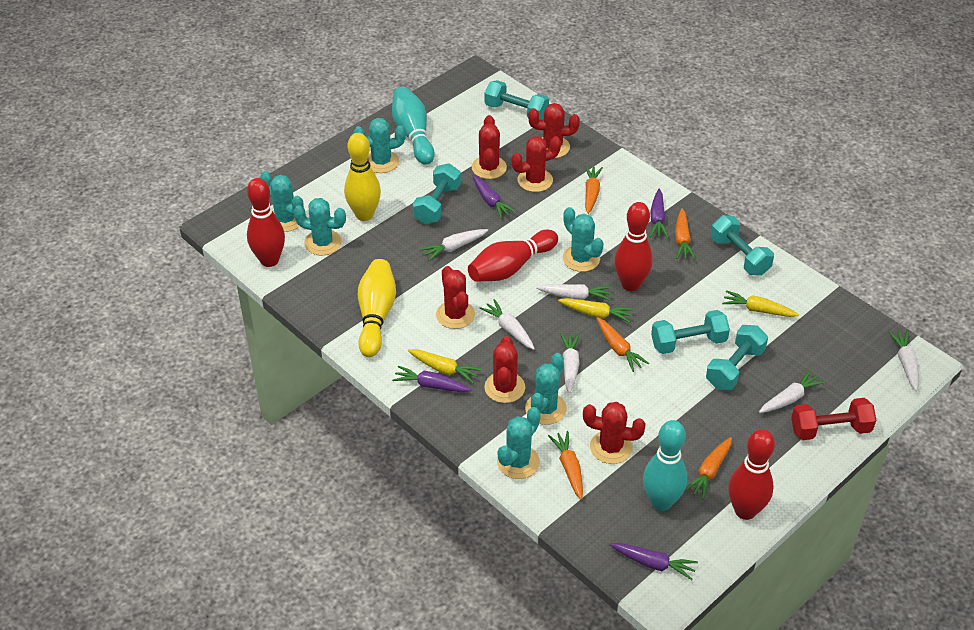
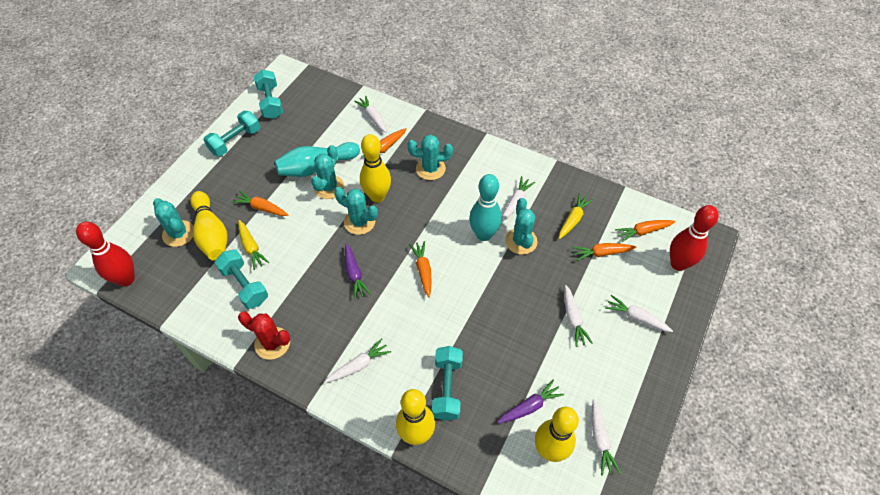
purple carrot: 4 -> 2
red bowling pin: 4 -> 2
red cactus: 6 -> 1
red dumbbell: 1 -> 0
turquoise cactus: 6 -> 5
turquoise dumbbell: 5 -> 4
yellow bowling pin: 2 -> 4
yellow carrot: 3 -> 2

